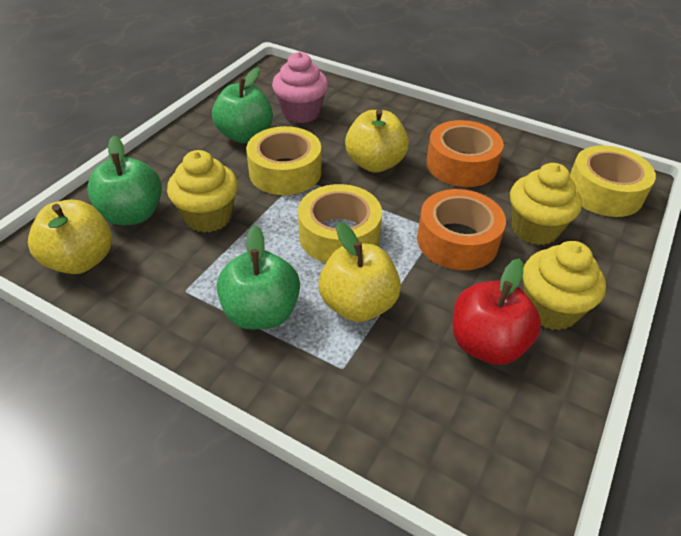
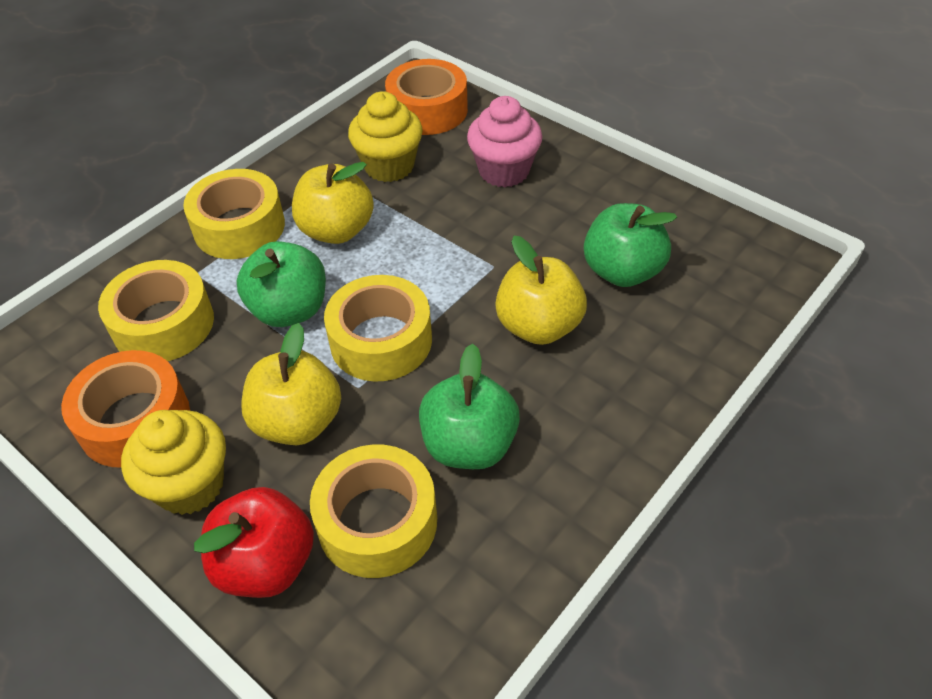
yellow cupcake: 3 -> 2
yellow tape: 3 -> 4

